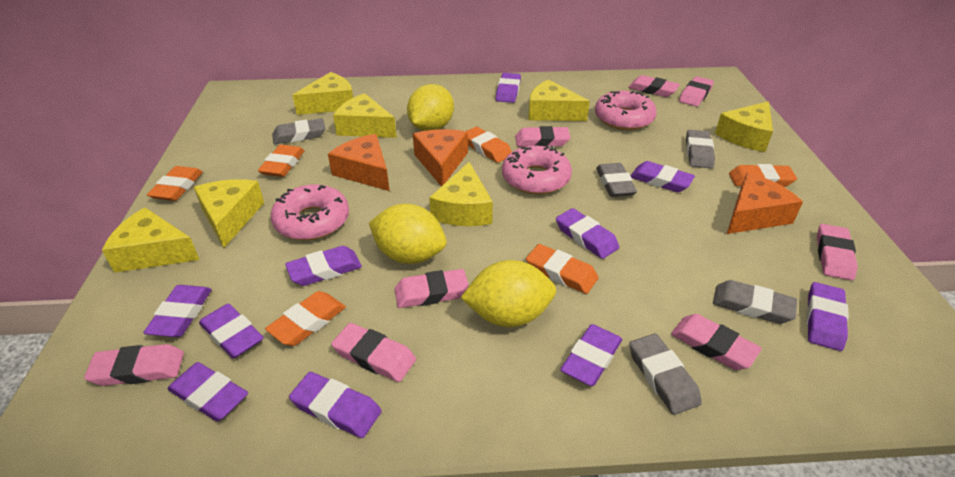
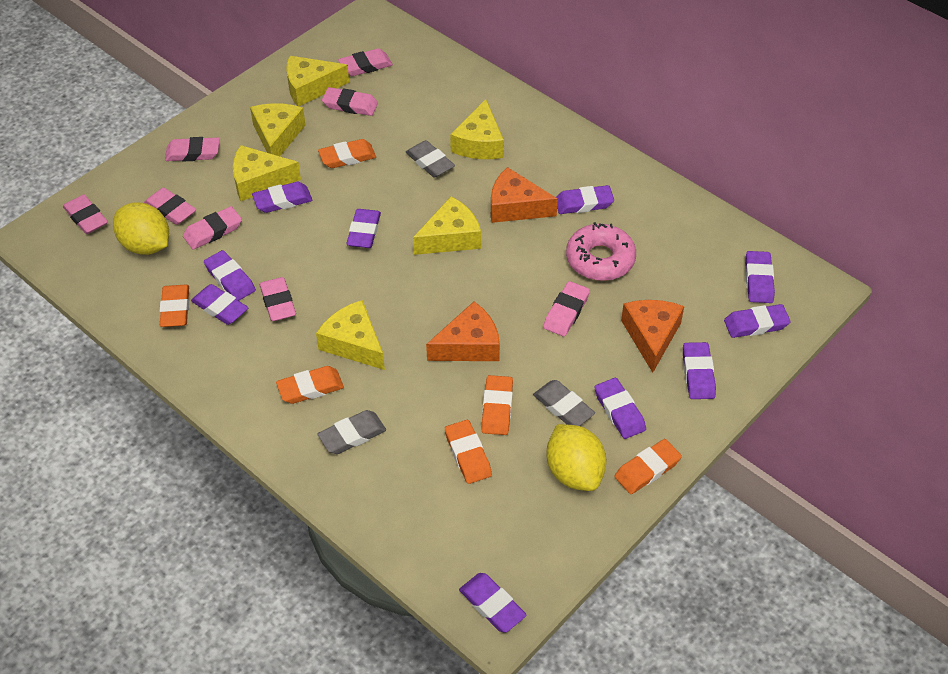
grey eraser: 5 -> 3
pink donut: 3 -> 1
yellow cheese: 7 -> 6
yellow lemon: 3 -> 2

